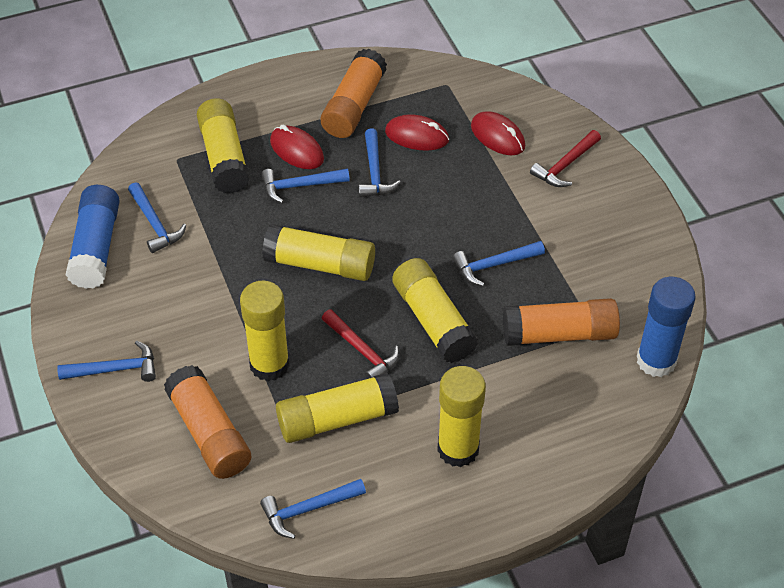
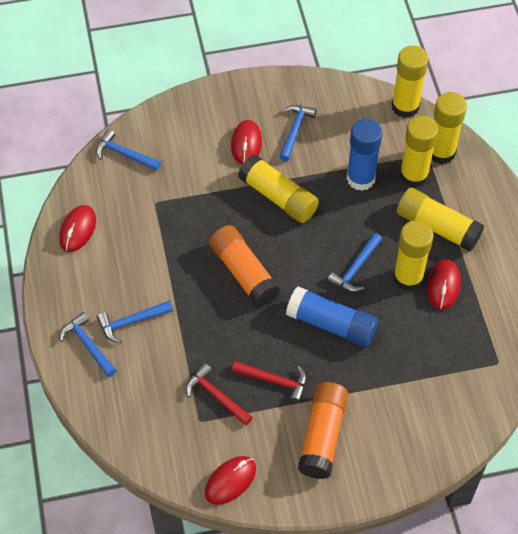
blue hammer: 6 -> 5
orange glue stick: 3 -> 2
red mouse: 3 -> 4

